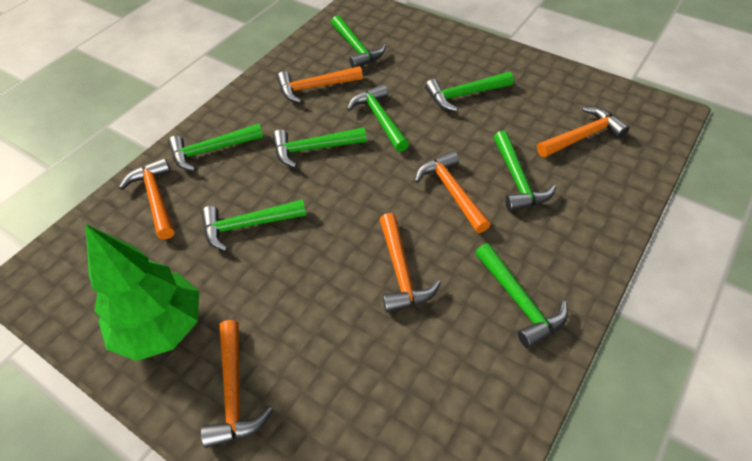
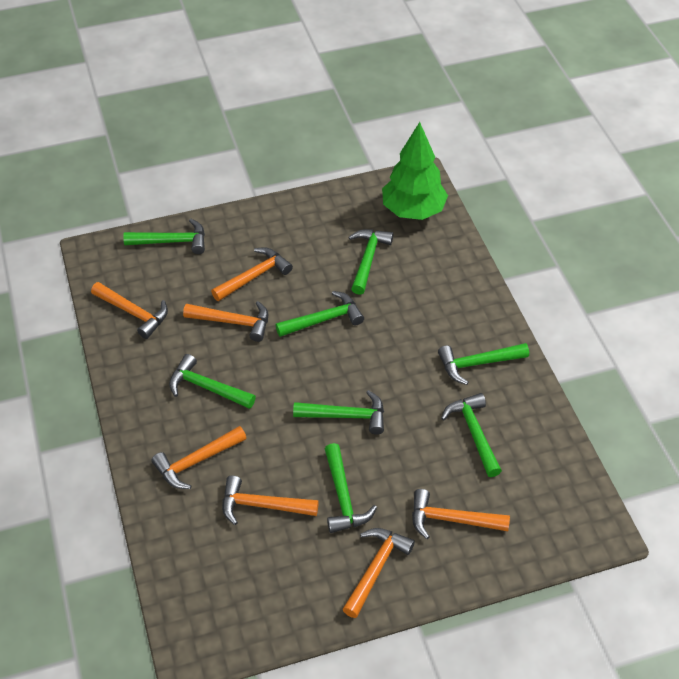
orange hammer: 6 -> 7

